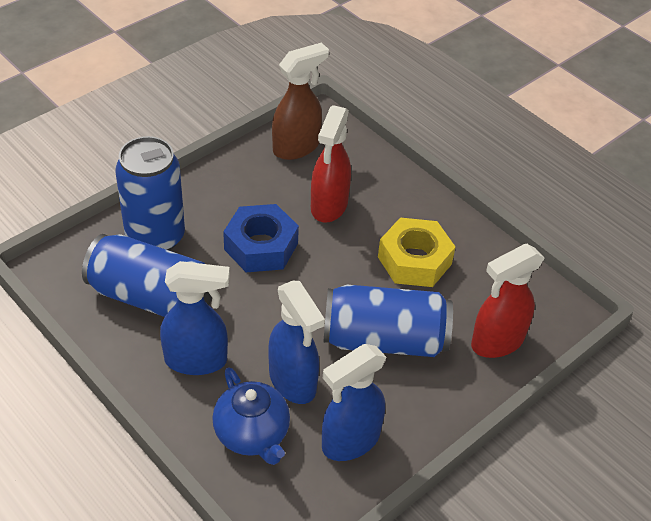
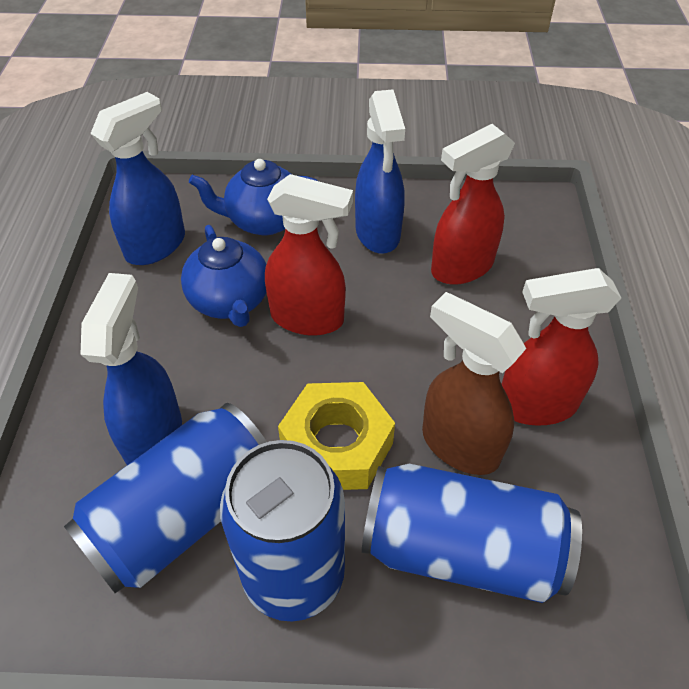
blue nut: 1 -> 0
blue teapot: 1 -> 2
red spray bottle: 2 -> 3

